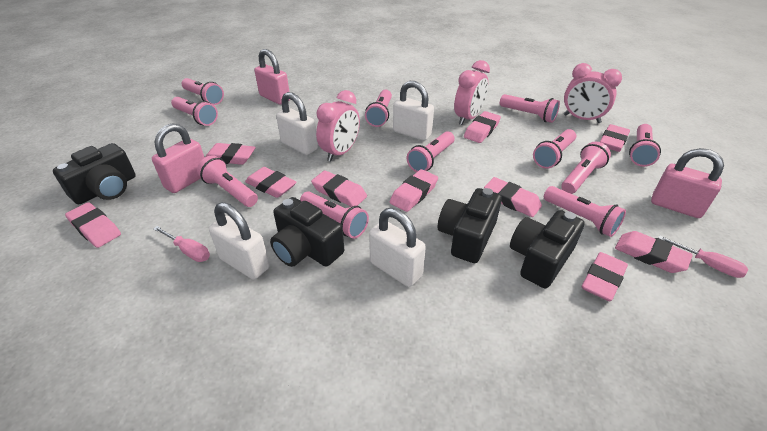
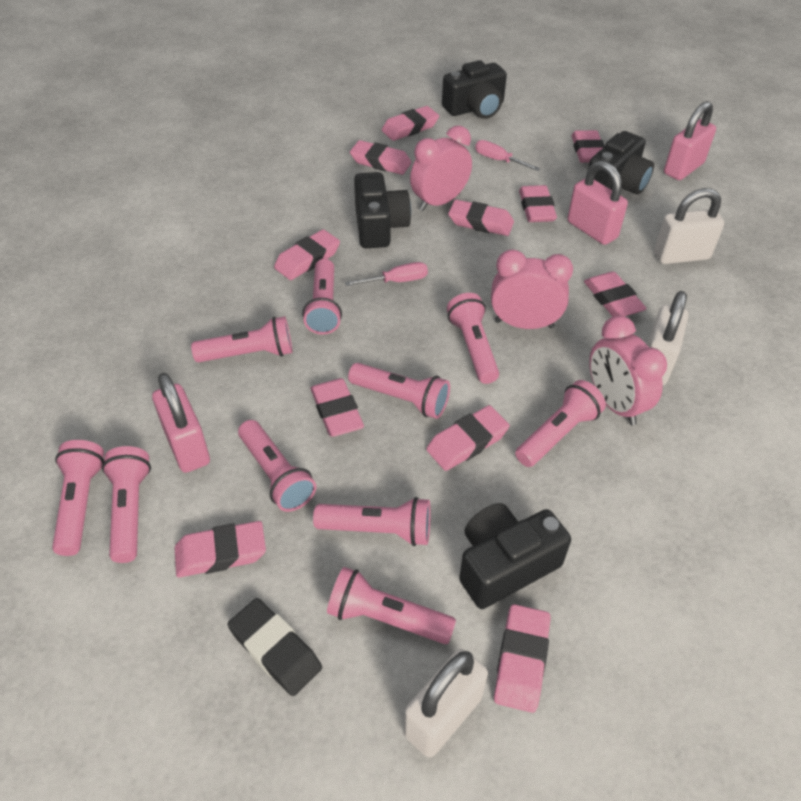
black eraser: 0 -> 1
pink eraser: 10 -> 11
pink flashlight: 11 -> 10
white padlock: 4 -> 3

